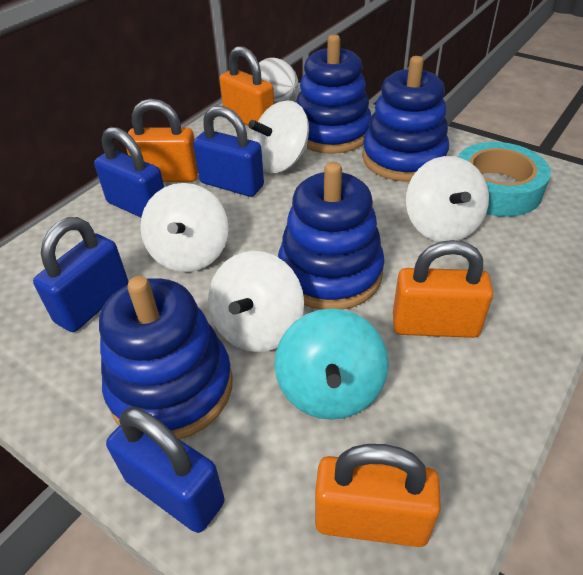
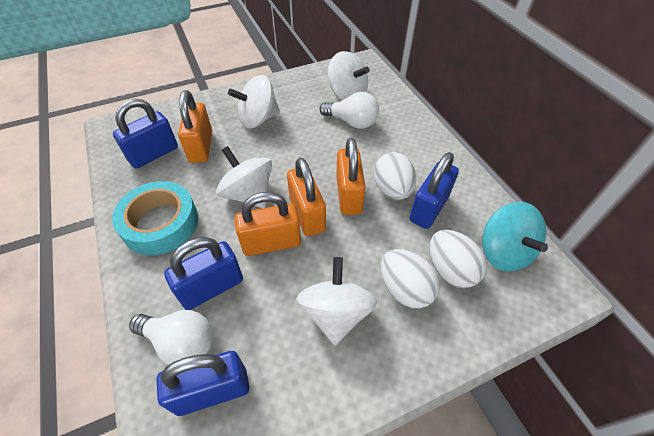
blue stacking toy: 4 -> 0
white egg: 1 -> 3
white light bulb: 0 -> 2

